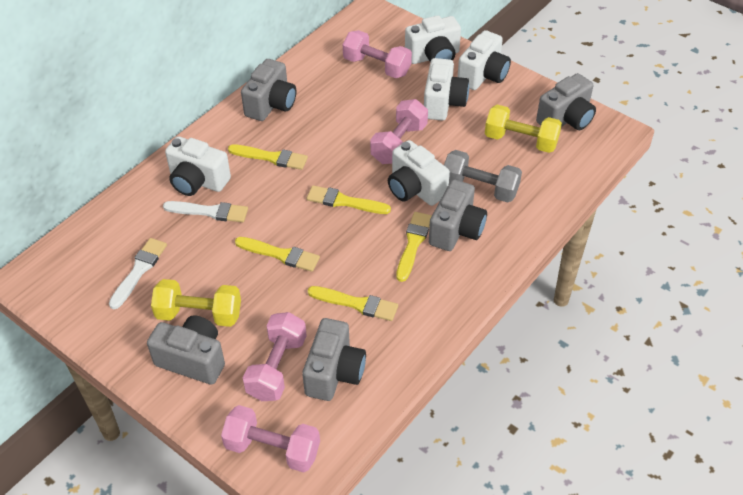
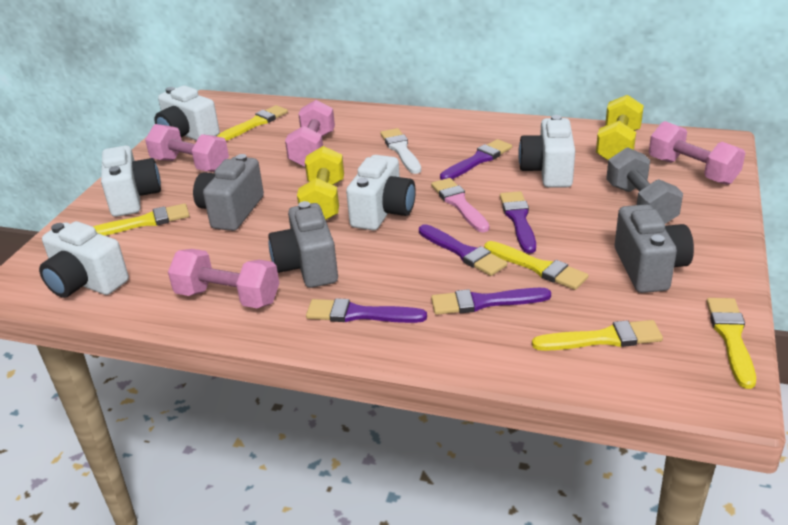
grey camera: 5 -> 3
pink brush: 0 -> 1
purple brush: 0 -> 5
white brush: 2 -> 1

